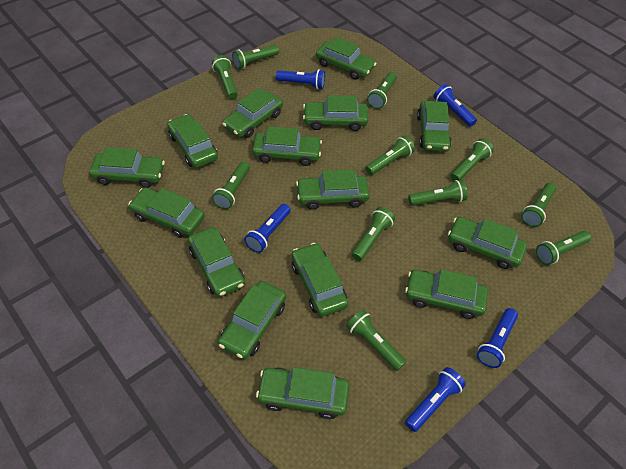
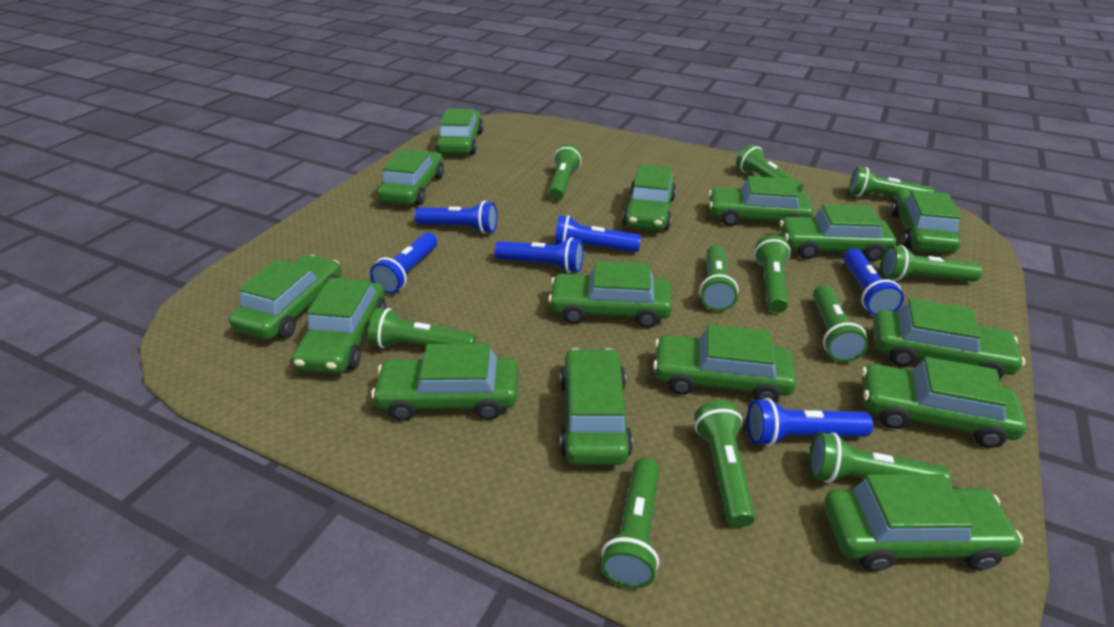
blue flashlight: 5 -> 6

